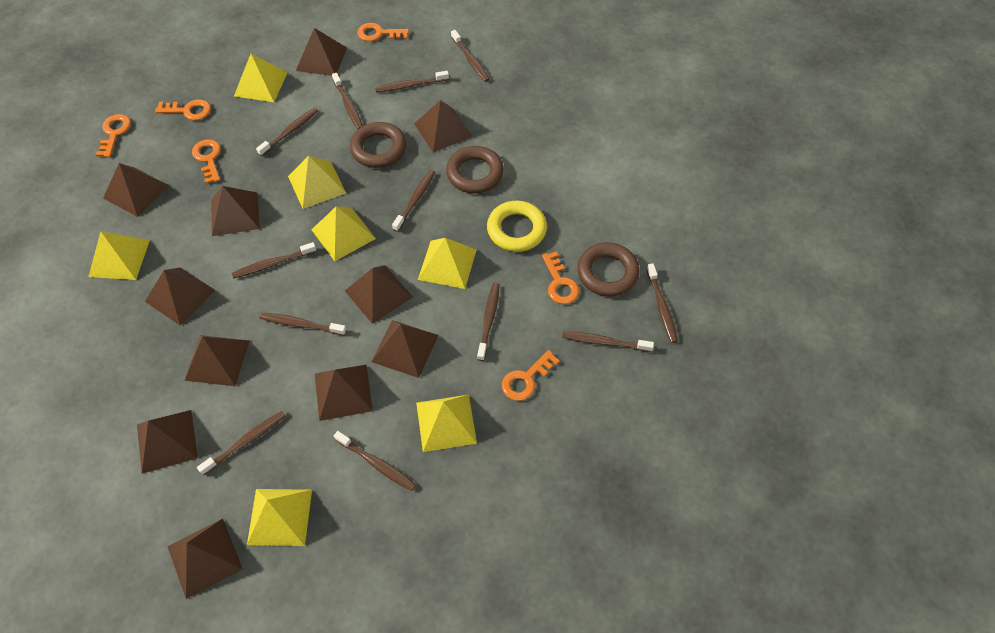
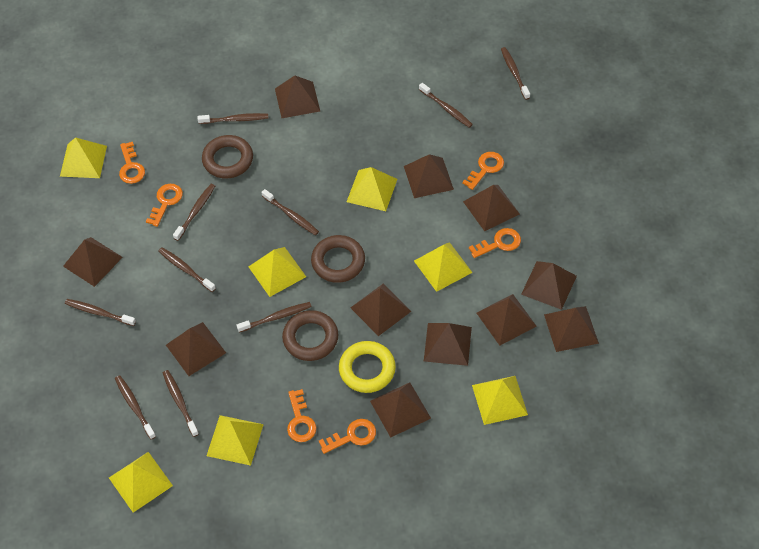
brown toothbrush: 12 -> 10

